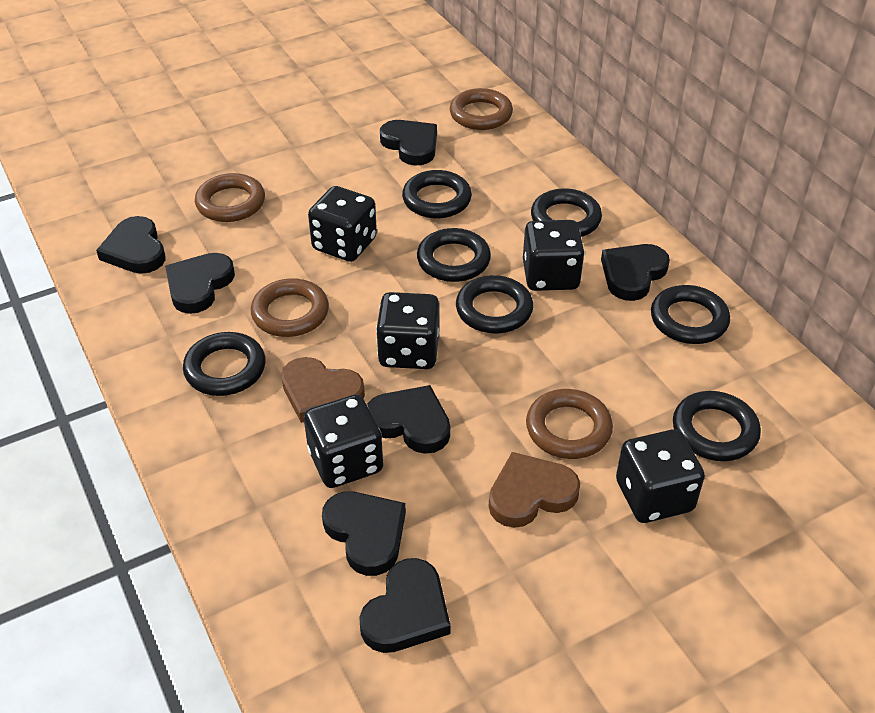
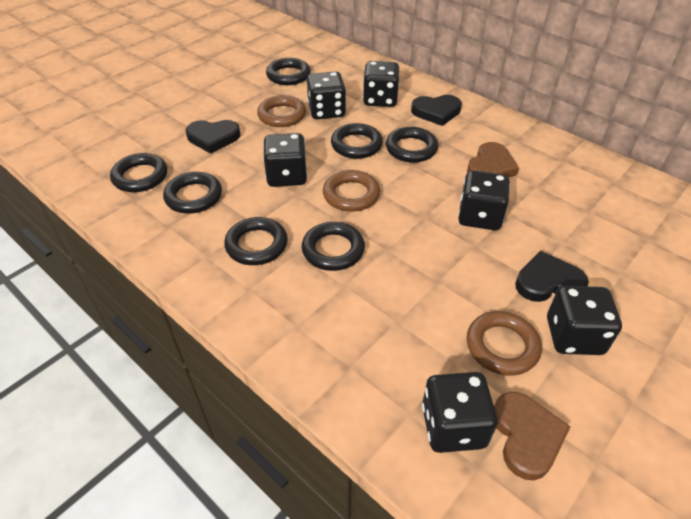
black dice: 5 -> 6
black heart: 7 -> 3
brown ring: 4 -> 3

